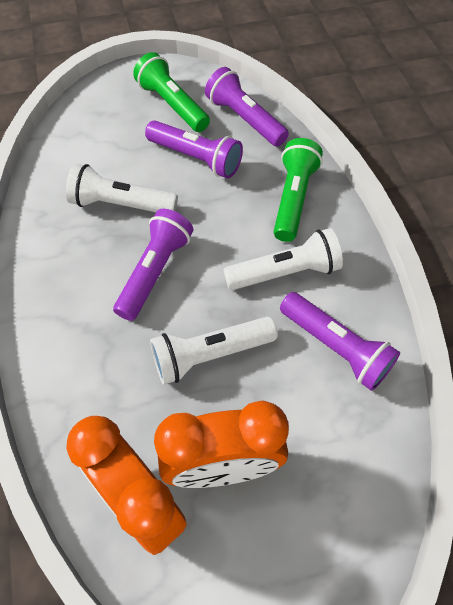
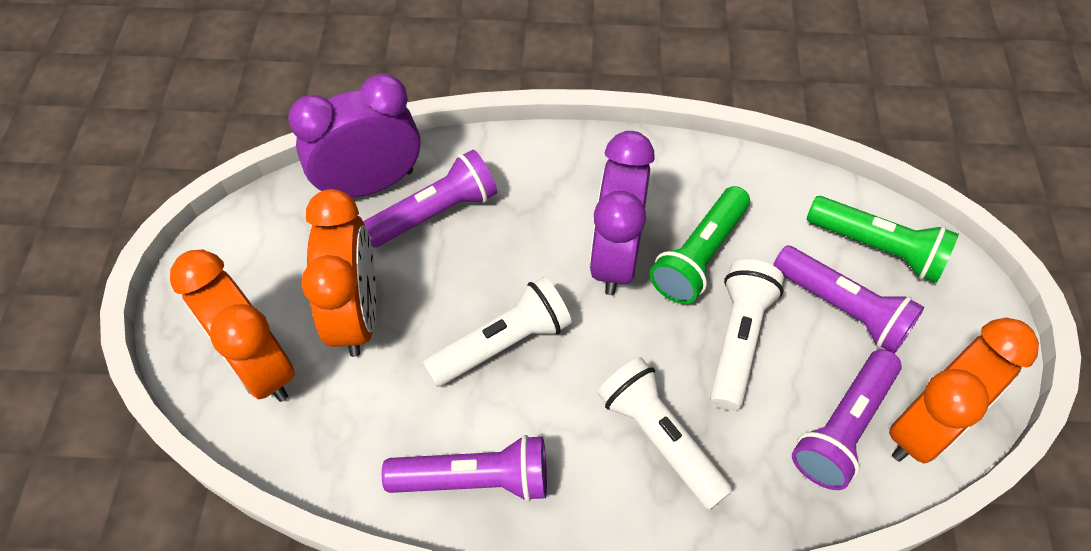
orange clock: 2 -> 3
purple clock: 0 -> 2

